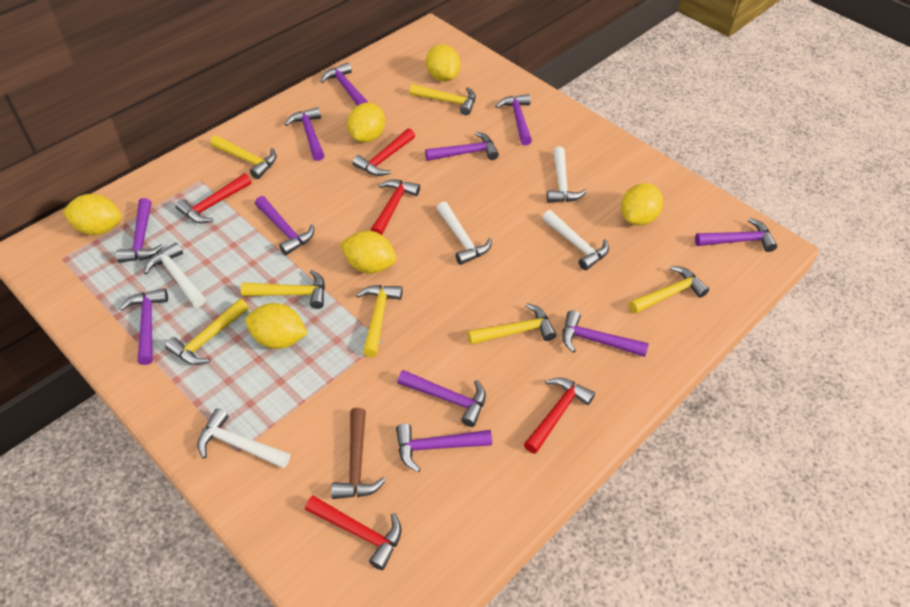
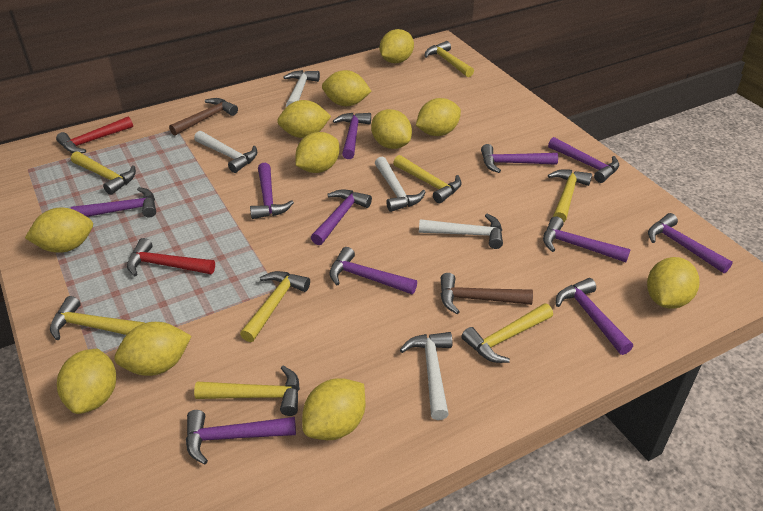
brown hammer: 1 -> 2
red hammer: 5 -> 2
yellow hammer: 7 -> 8
yellow lemon: 6 -> 11

